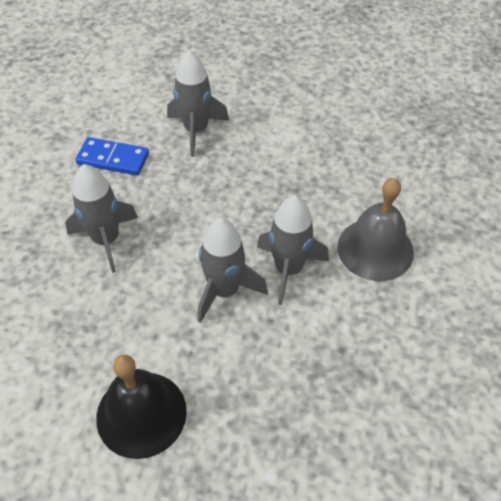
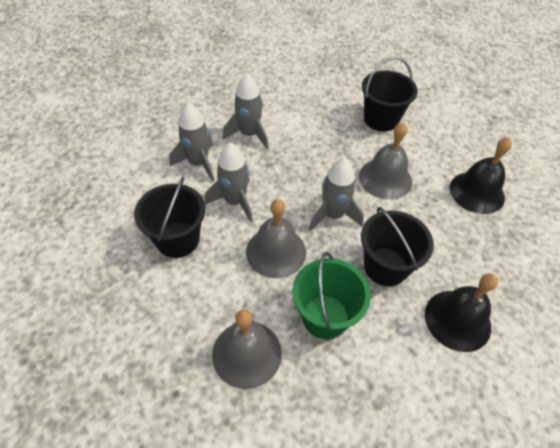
black bell: 1 -> 2
black bucket: 0 -> 3
blue domino: 1 -> 0
green bucket: 0 -> 1
grey bell: 1 -> 3

